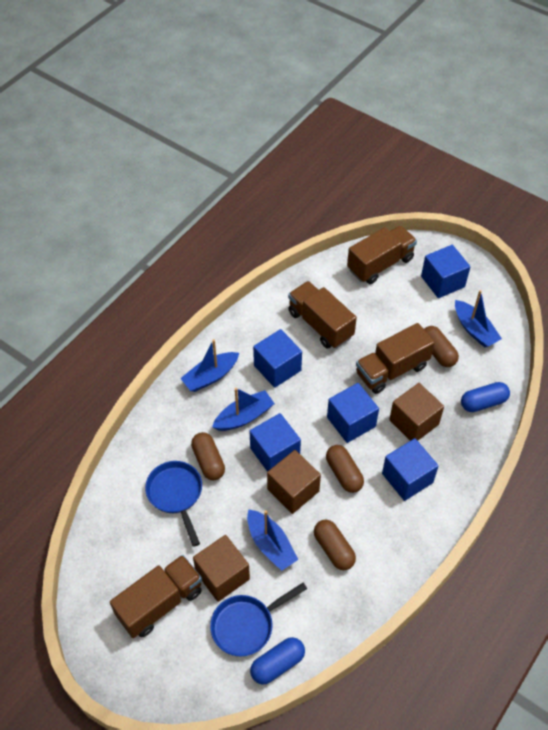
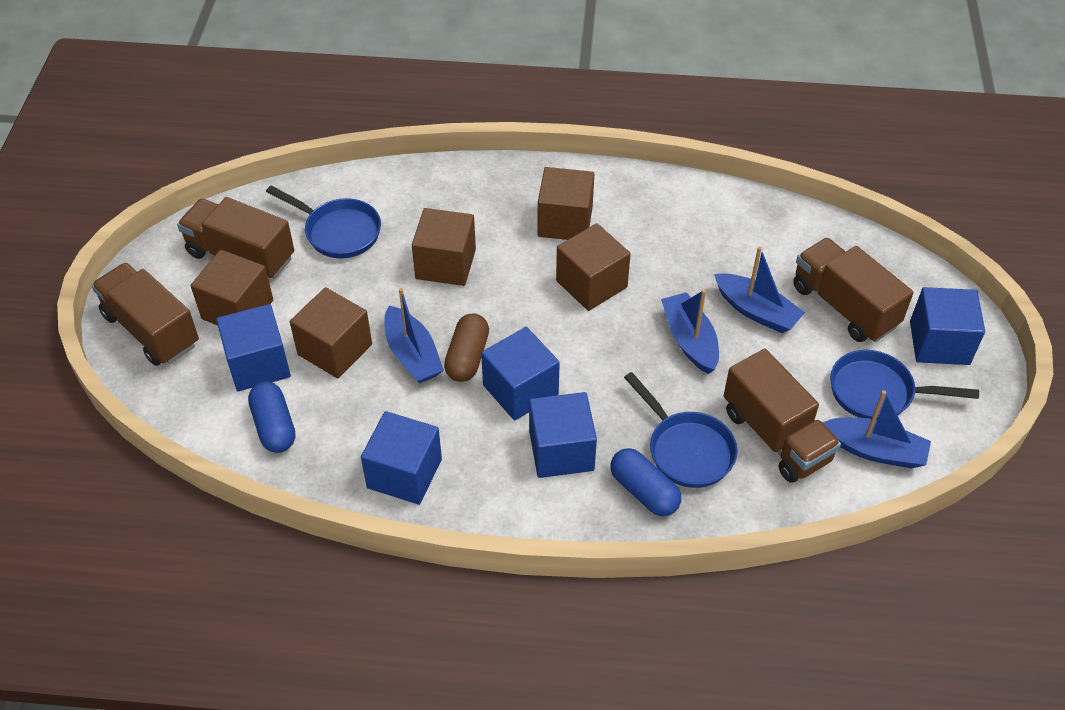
blue pan: 2 -> 3
brown capsule: 4 -> 1
brown cube: 3 -> 5

